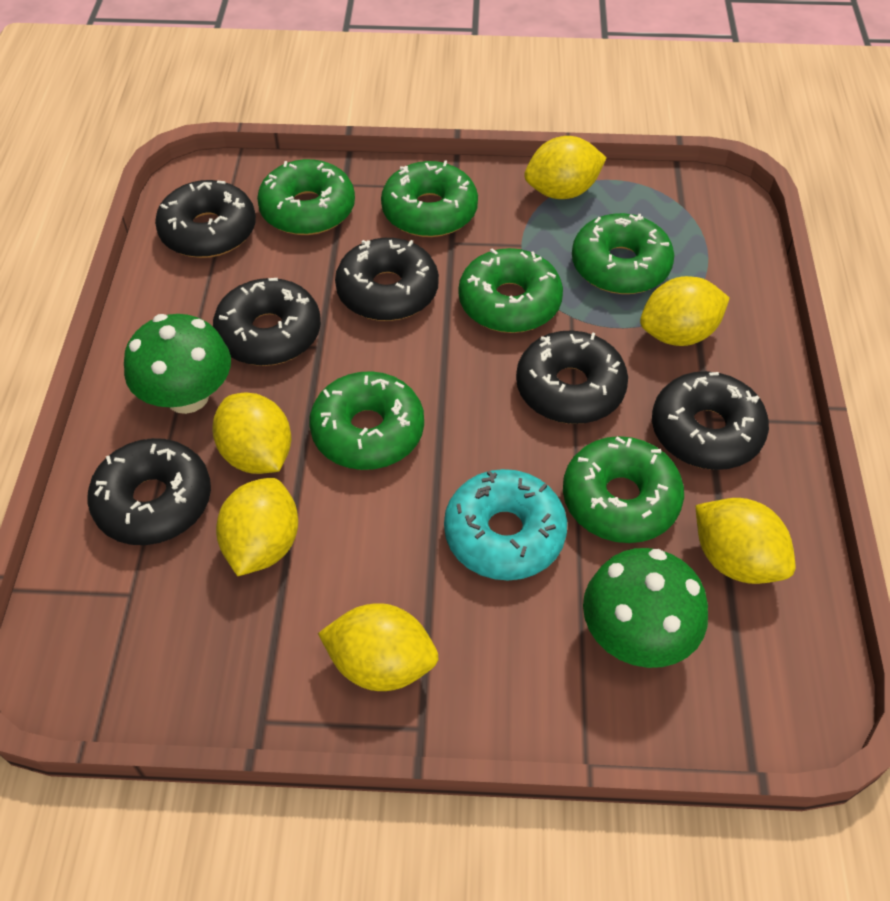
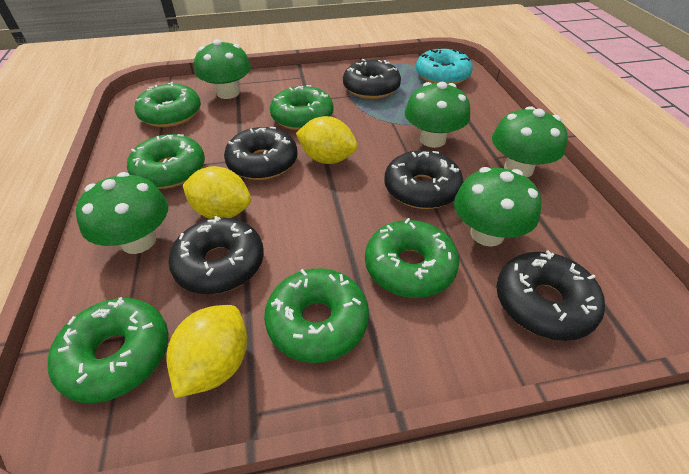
black donut: 6 -> 5
green mushroom: 2 -> 5
yellow lemon: 6 -> 3

